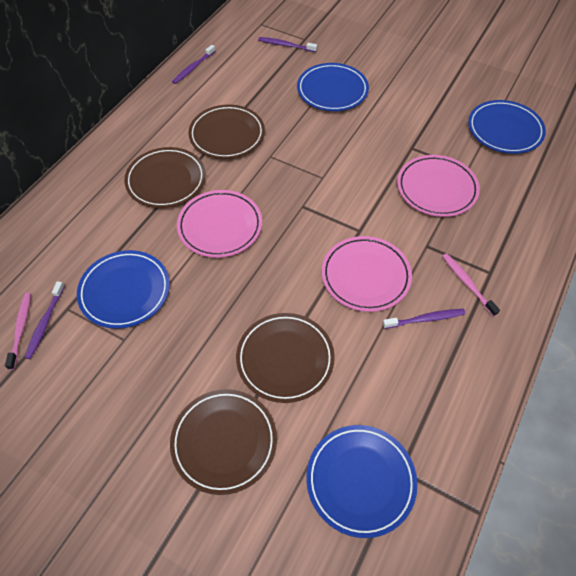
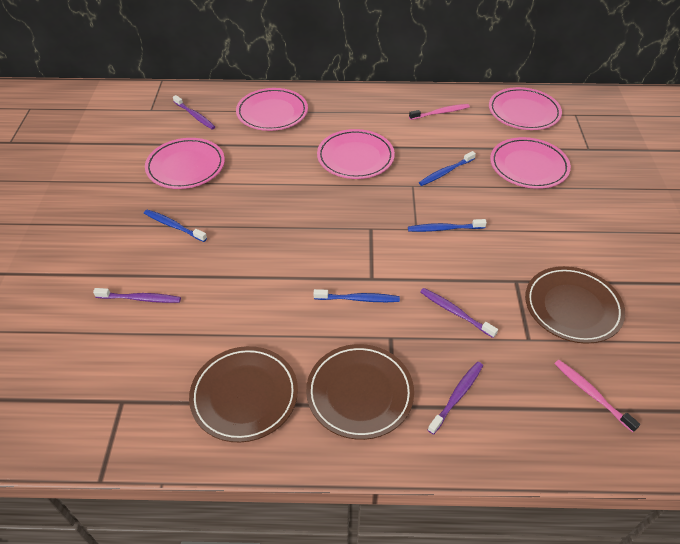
blue plate: 4 -> 0
blue toothbrush: 0 -> 4
brown plate: 4 -> 3
pink plate: 3 -> 5

